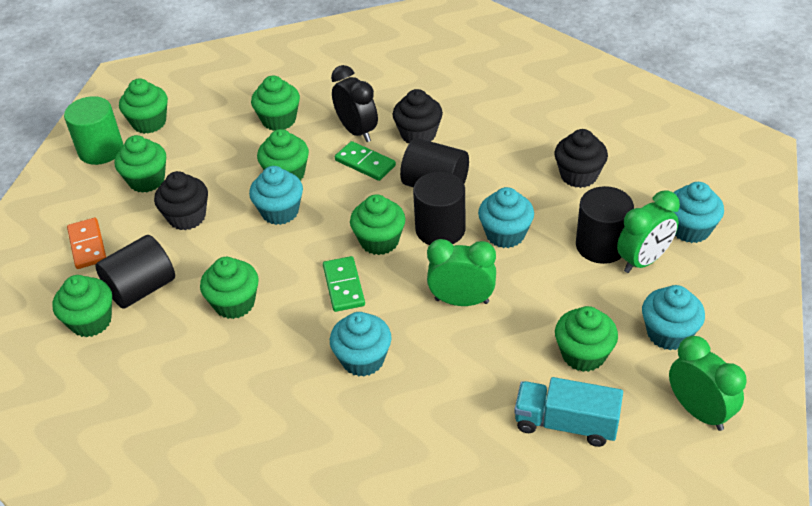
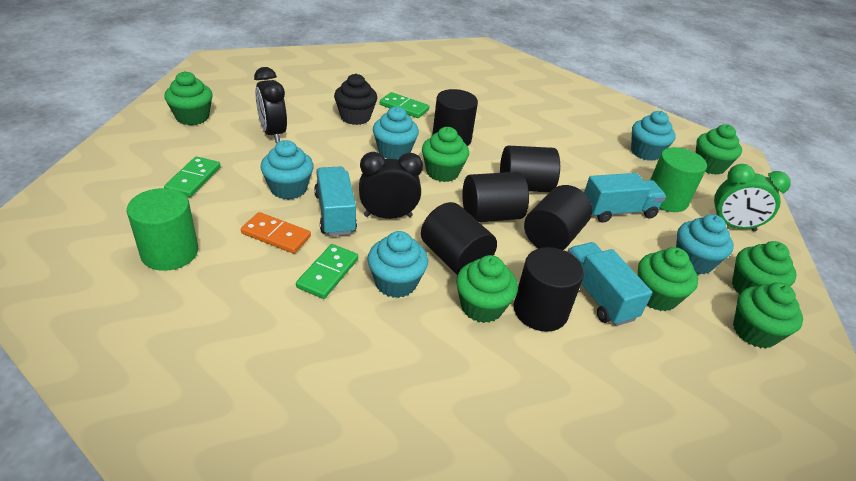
black clock: 1 -> 2
black cupcake: 3 -> 1
black cylinder: 4 -> 6
green clock: 3 -> 1
green cupcake: 8 -> 7
green cylinder: 1 -> 2
green domino: 2 -> 3
turquoise truck: 1 -> 3

